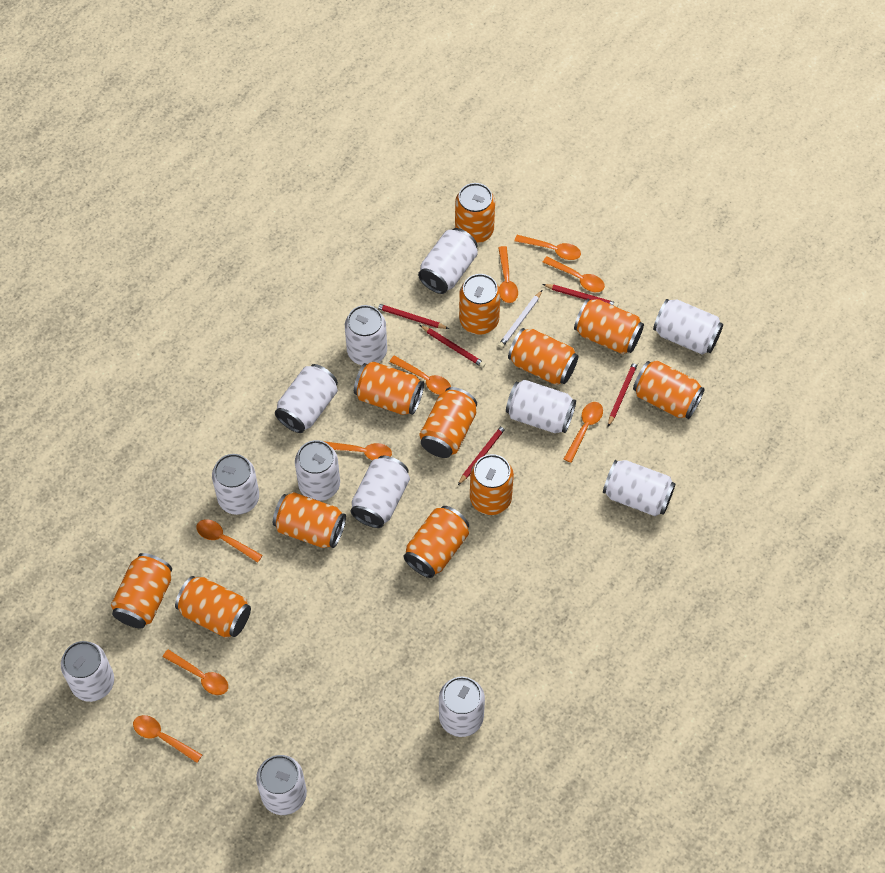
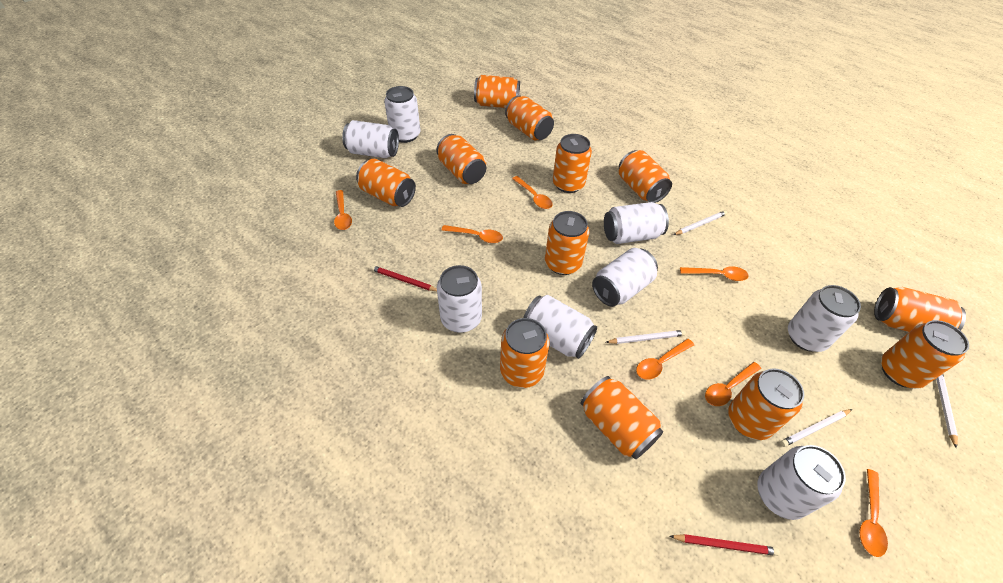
orange spoon: 9 -> 7
red pencil: 5 -> 2
white can: 12 -> 8
white pencil: 1 -> 4

